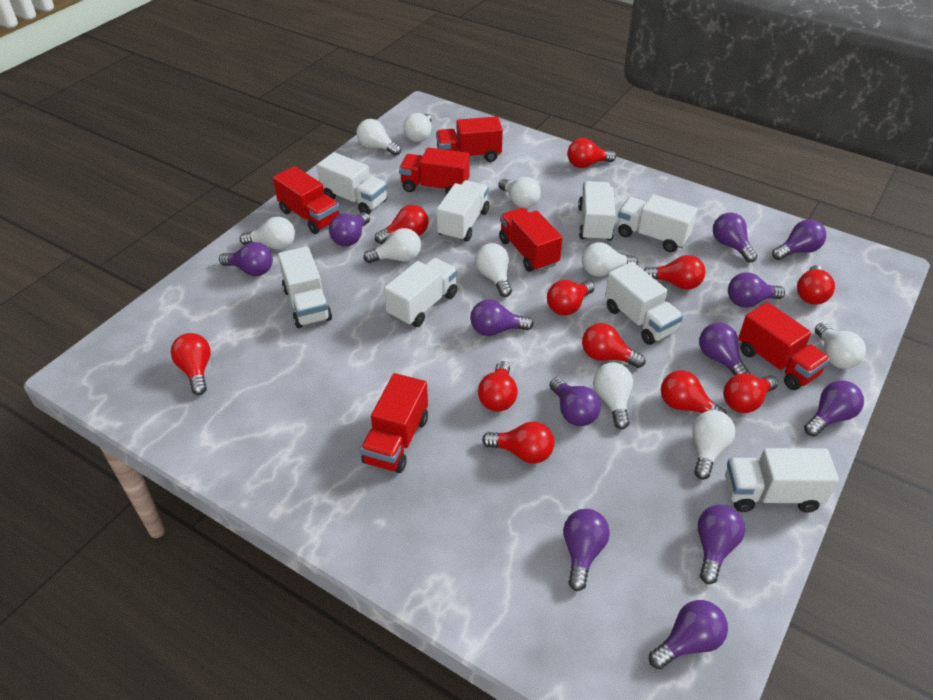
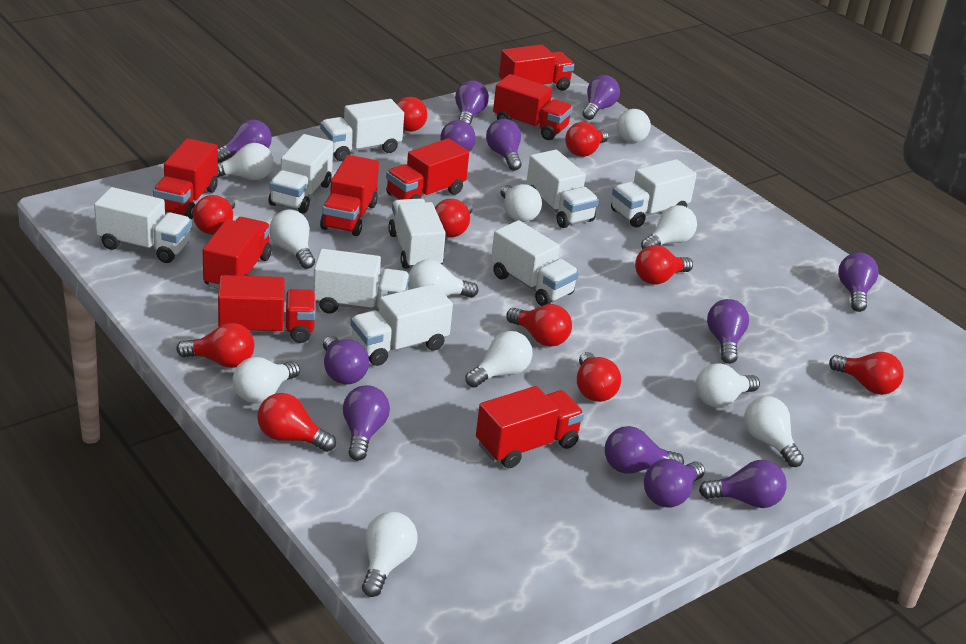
red light bulb: 11 -> 10
red truck: 6 -> 8
white light bulb: 10 -> 11
white truck: 8 -> 9

